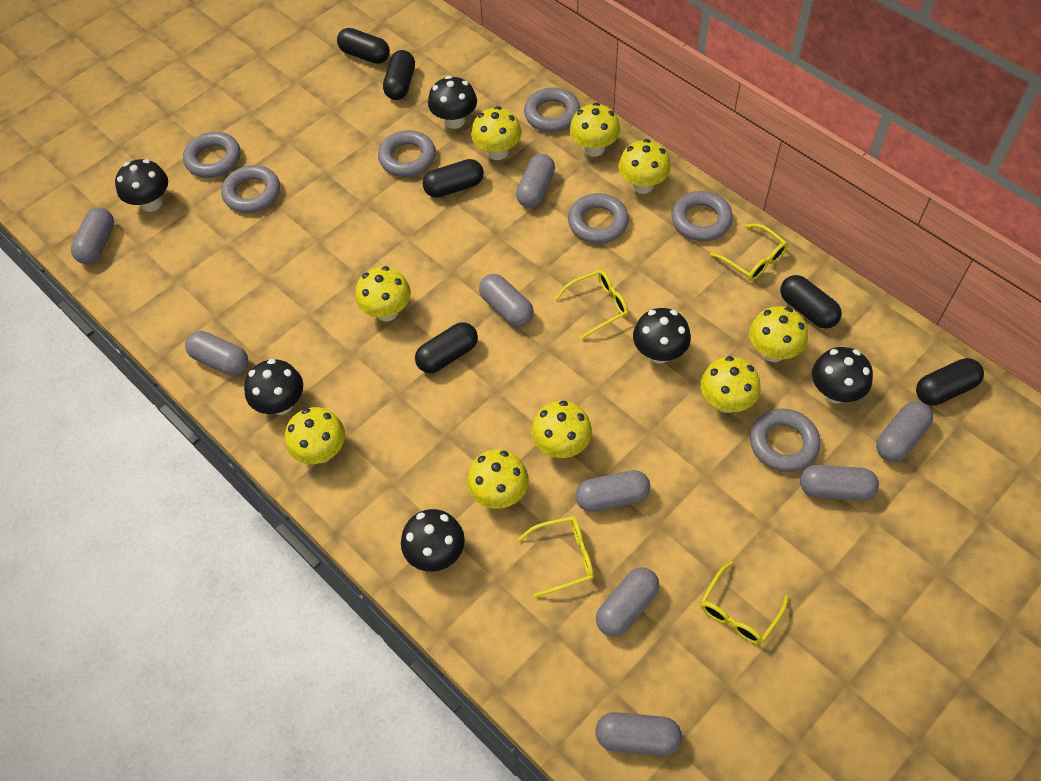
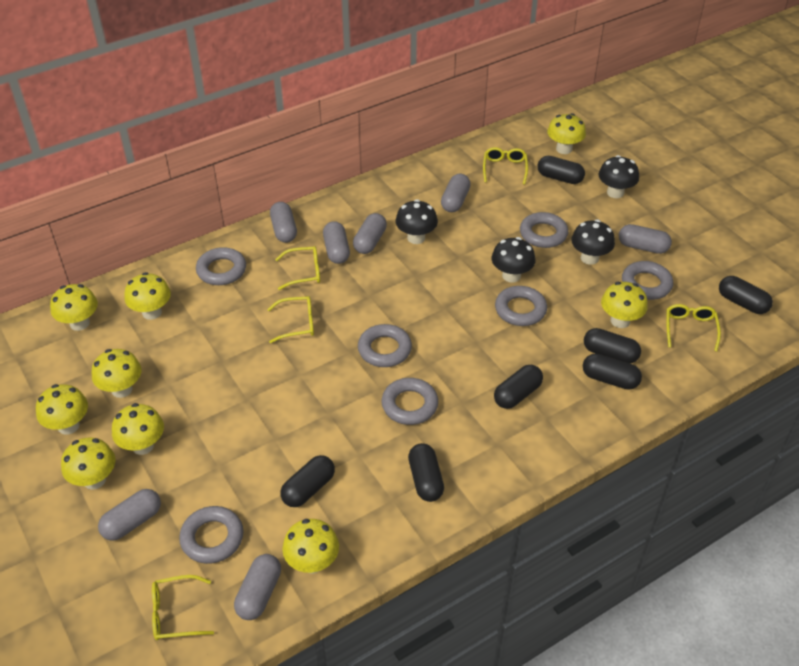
black capsule: 6 -> 7
black mushroom: 6 -> 4
grey capsule: 9 -> 7
yellow glasses: 4 -> 5

